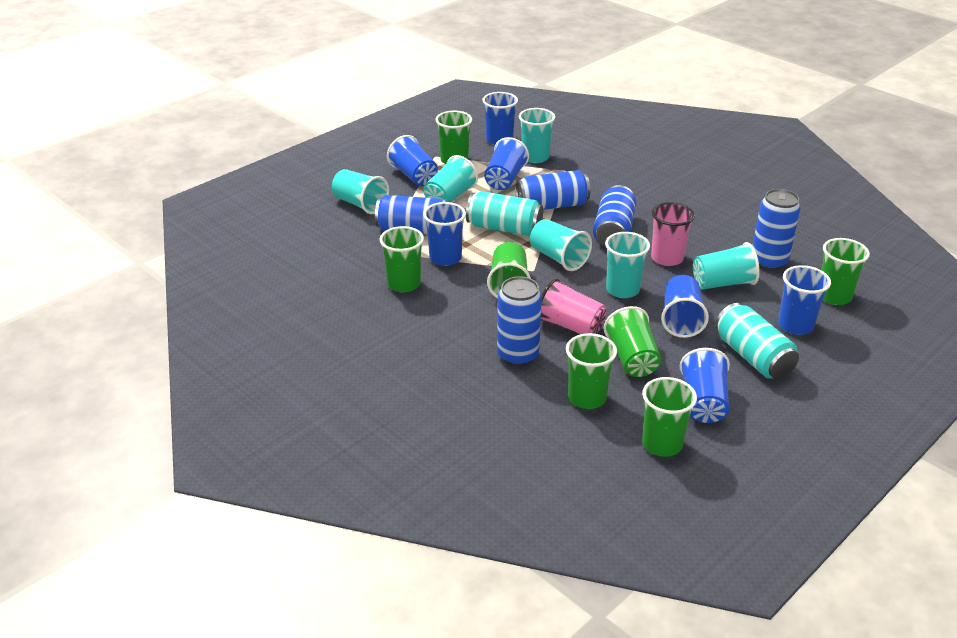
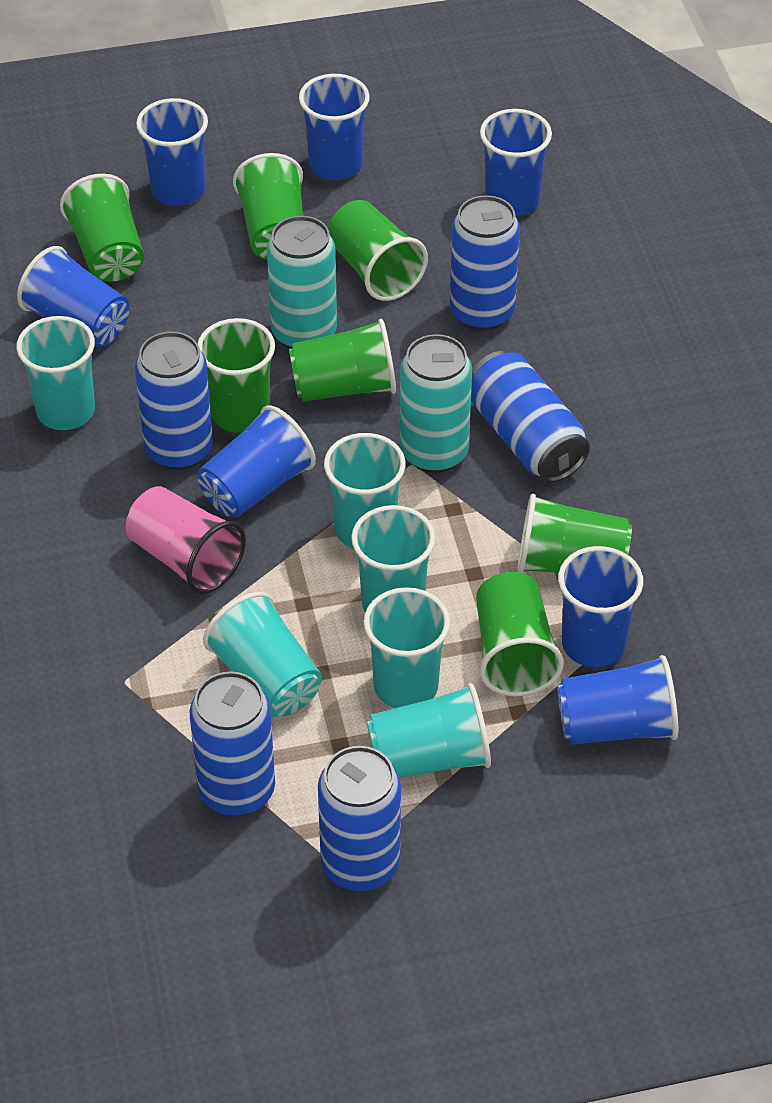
pink cup: 2 -> 1

